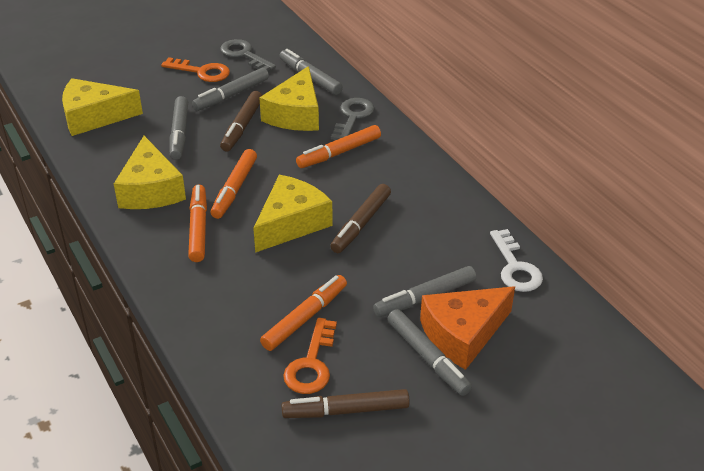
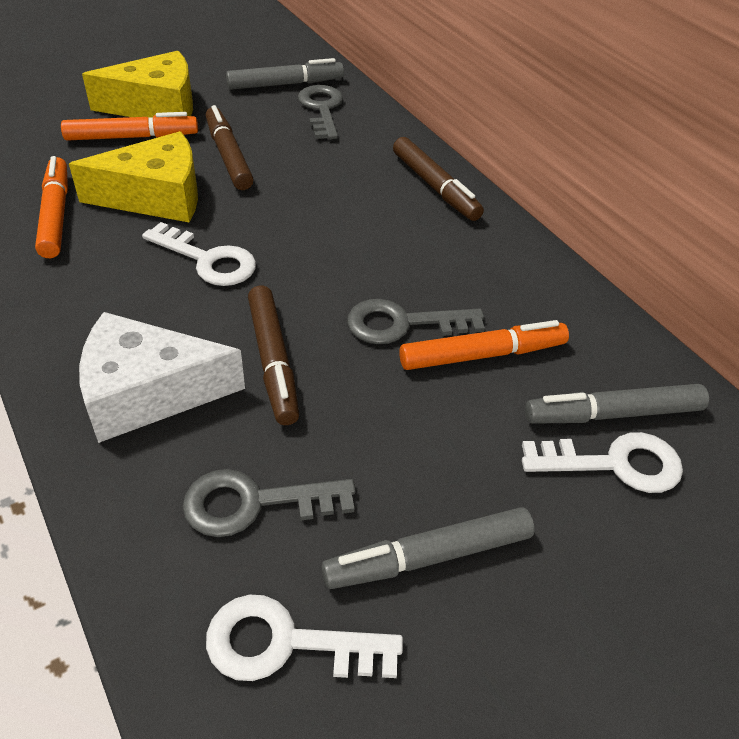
grey key: 2 -> 3
grey marker: 5 -> 3
orange cheese: 1 -> 0
orange key: 2 -> 0
orange marker: 4 -> 3
white cheese: 0 -> 1
white key: 1 -> 3
yellow cheese: 4 -> 2

